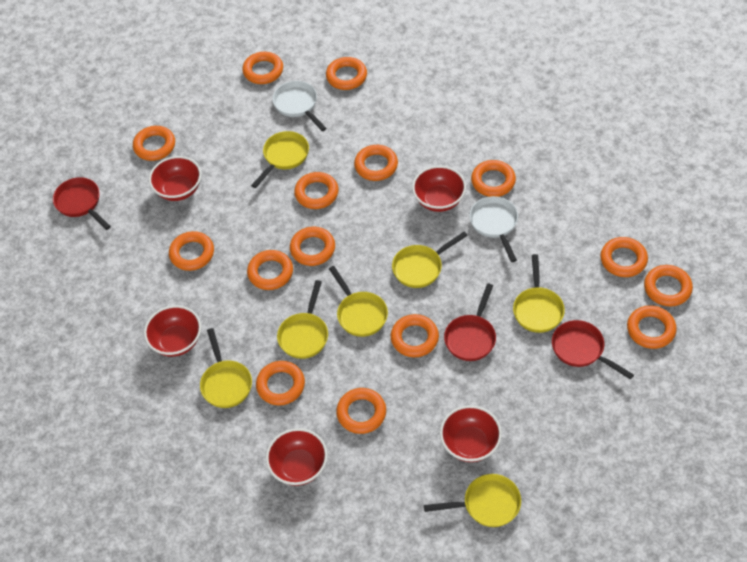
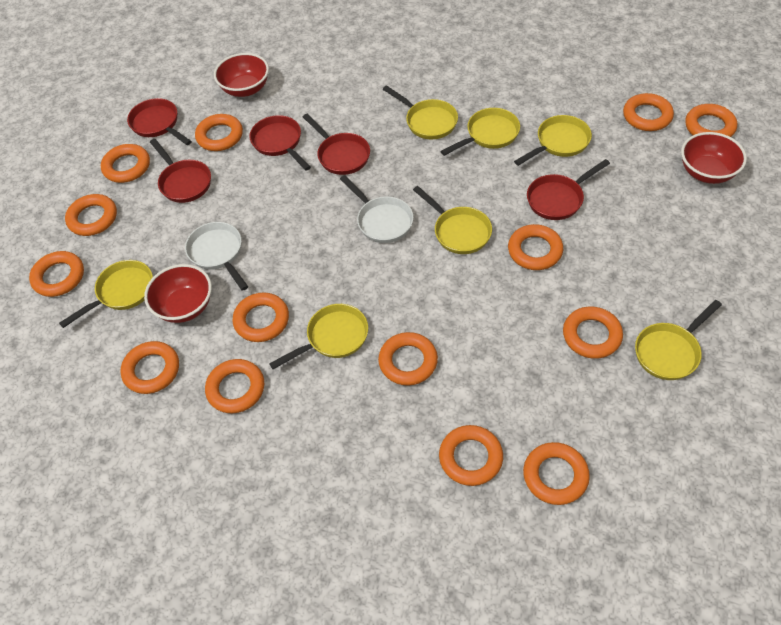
orange ring: 15 -> 14
red bowl: 5 -> 3
red pan: 3 -> 5

